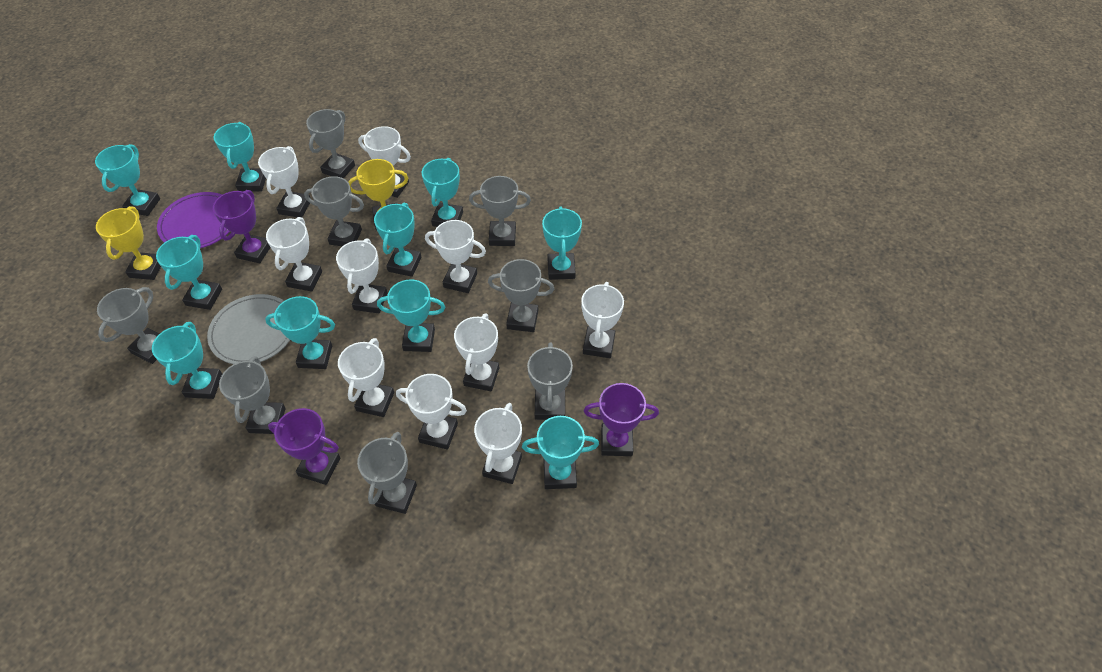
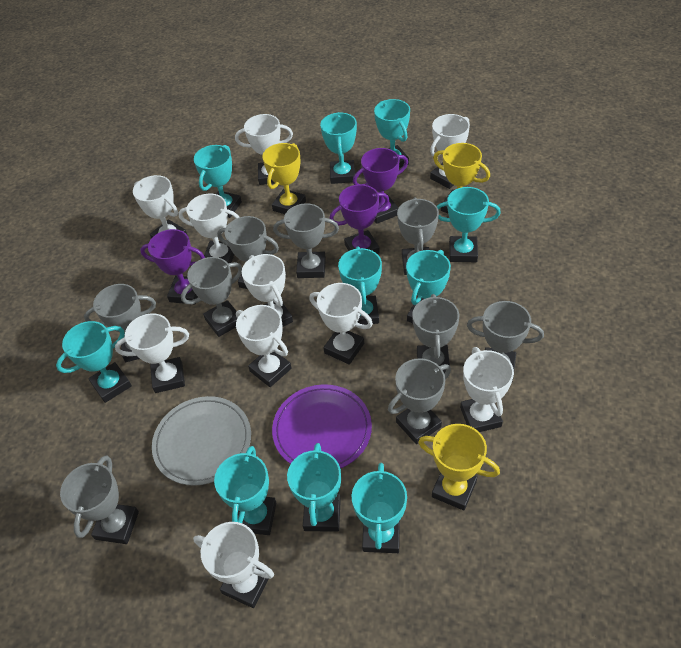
grey trophy: 8 -> 9
yellow trophy: 2 -> 3

